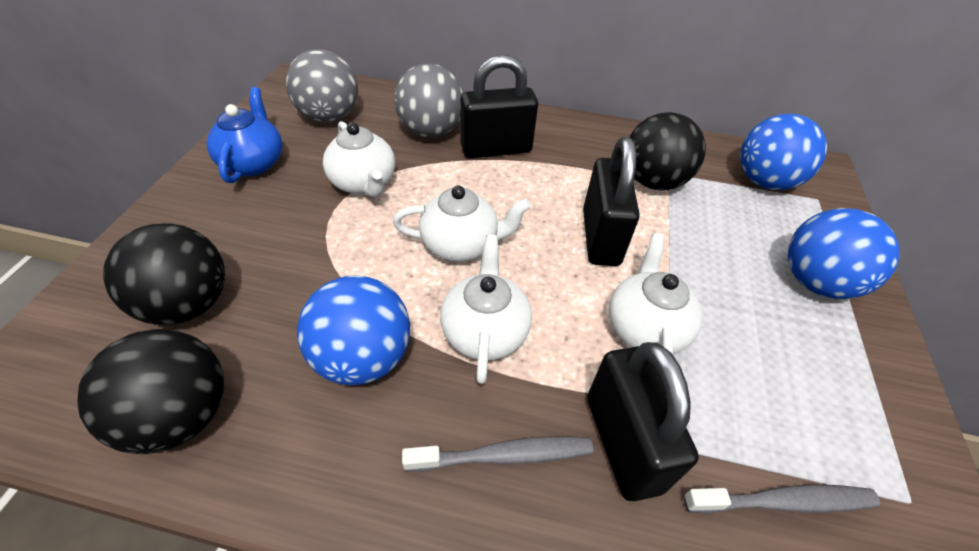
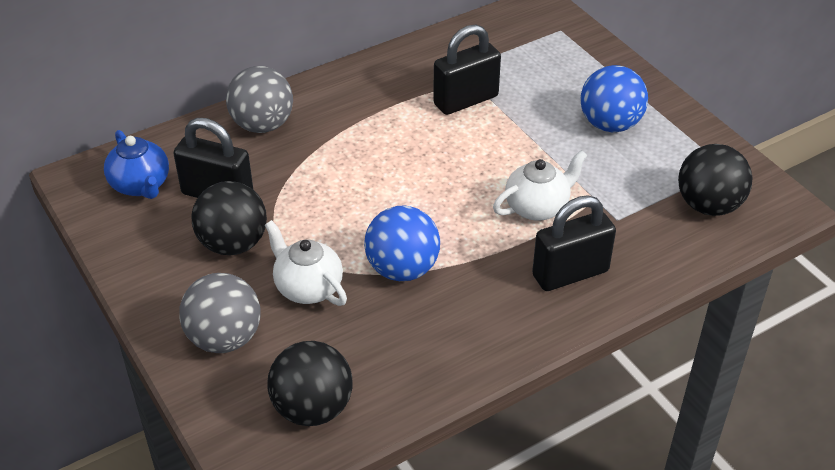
blue ball: 3 -> 2
grey toothbrush: 2 -> 0
white teapot: 4 -> 2

